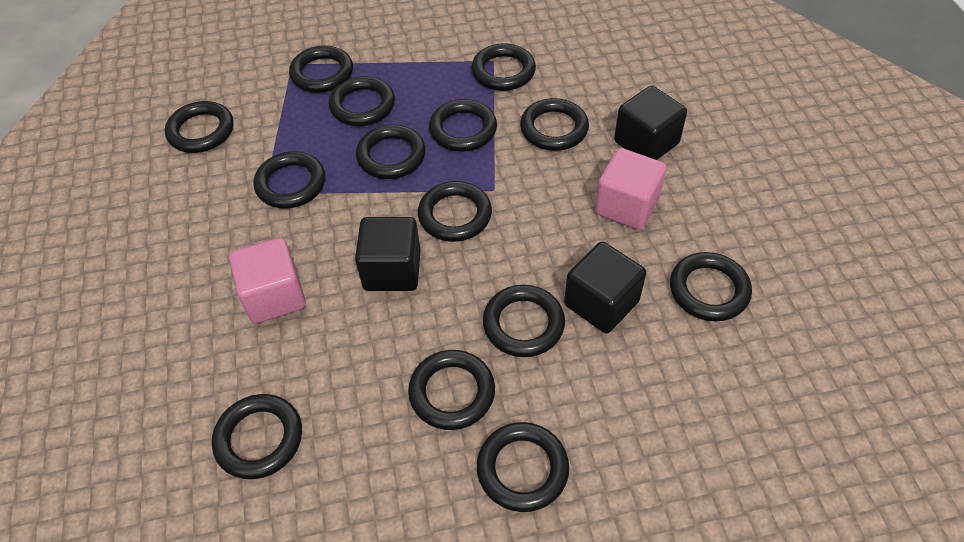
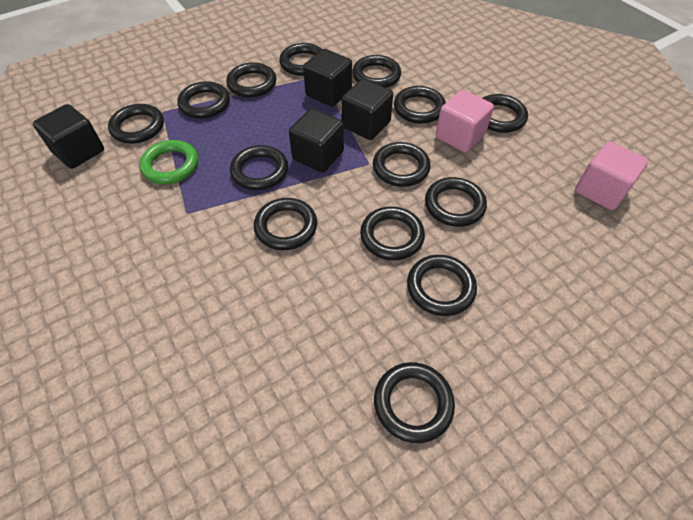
black cube: 3 -> 4
green ring: 0 -> 1

